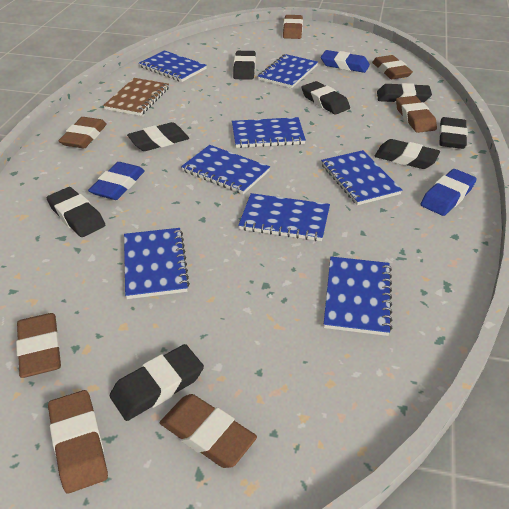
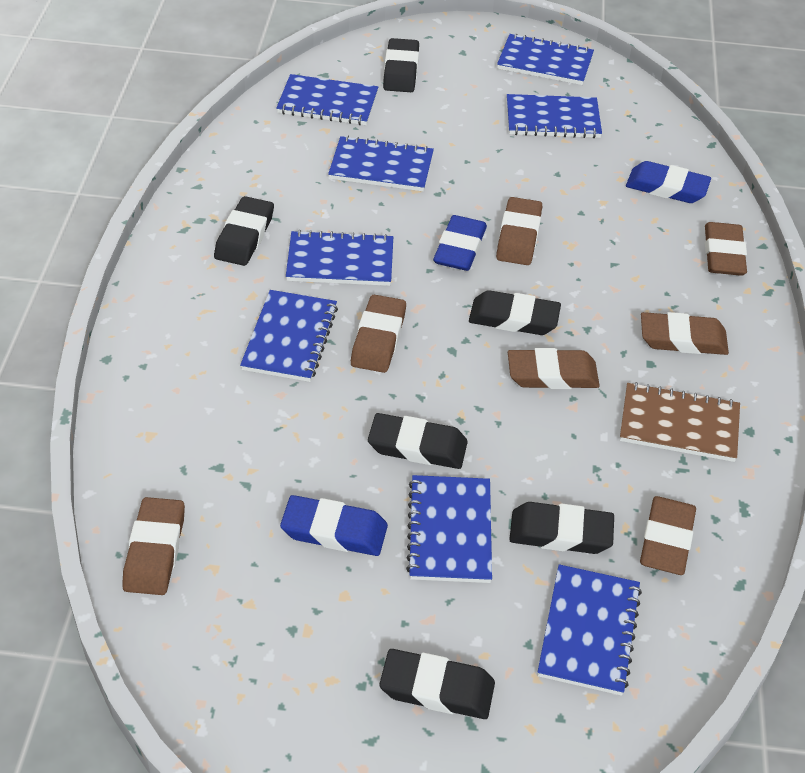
black eraser: 8 -> 6

